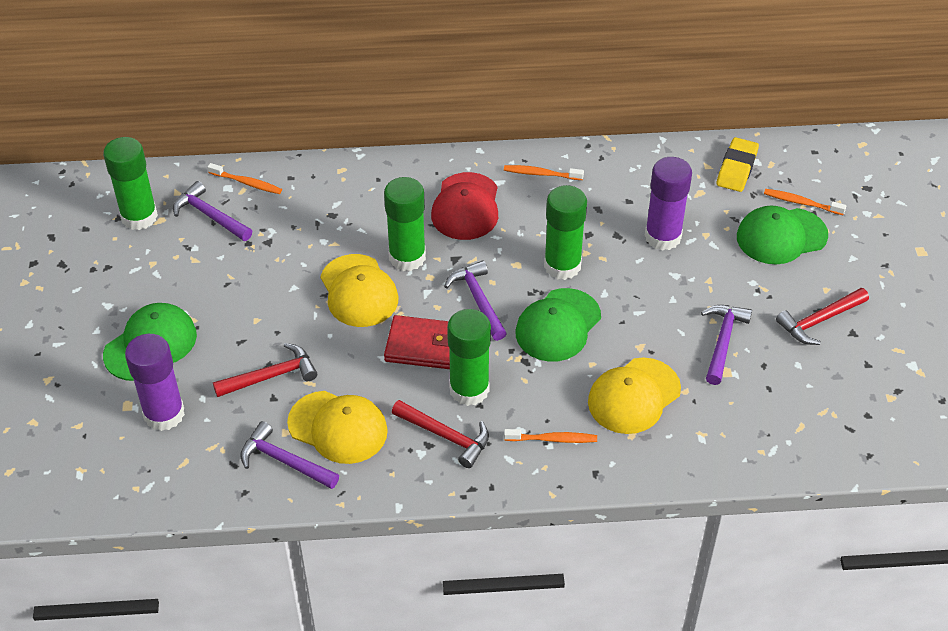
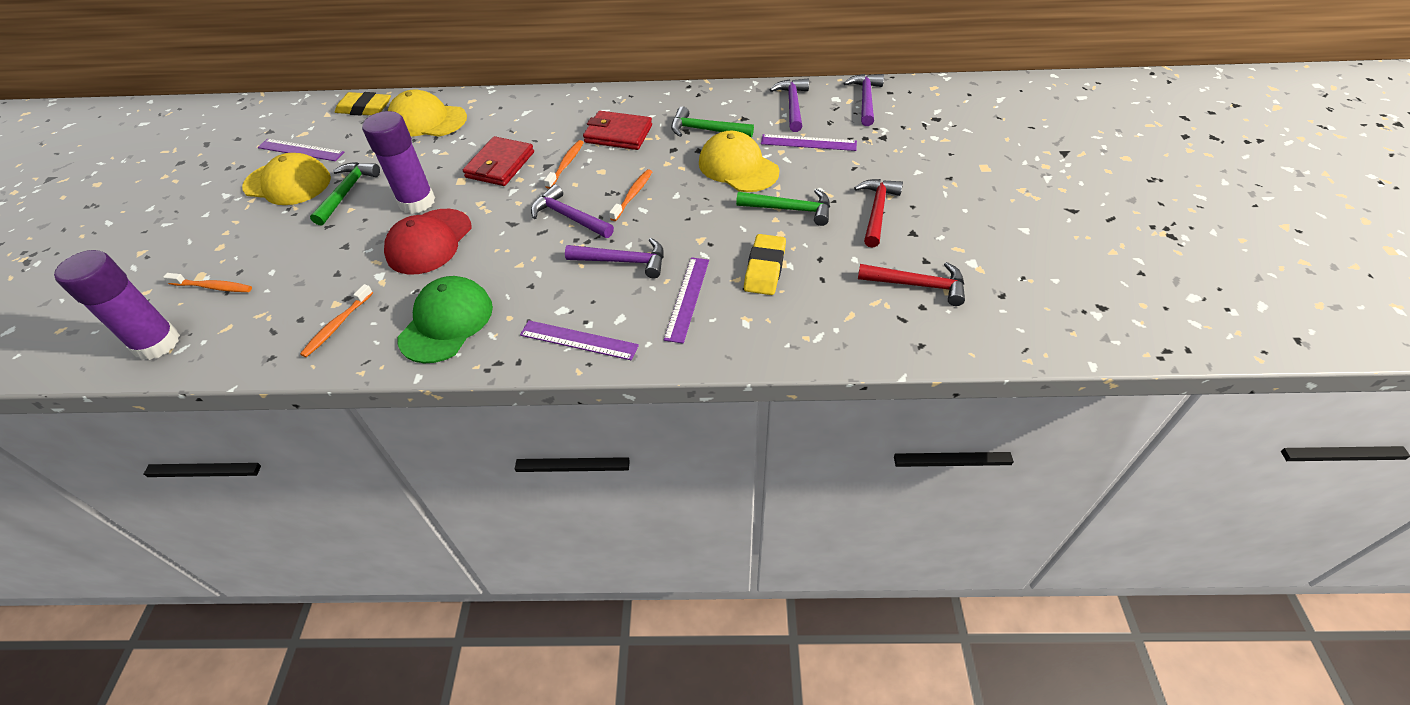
green cap: 3 -> 1
green glue stick: 4 -> 0
green hammer: 0 -> 3
purple ruler: 0 -> 4
red hammer: 3 -> 2
red wallet: 1 -> 2
yellow eraser: 1 -> 2

